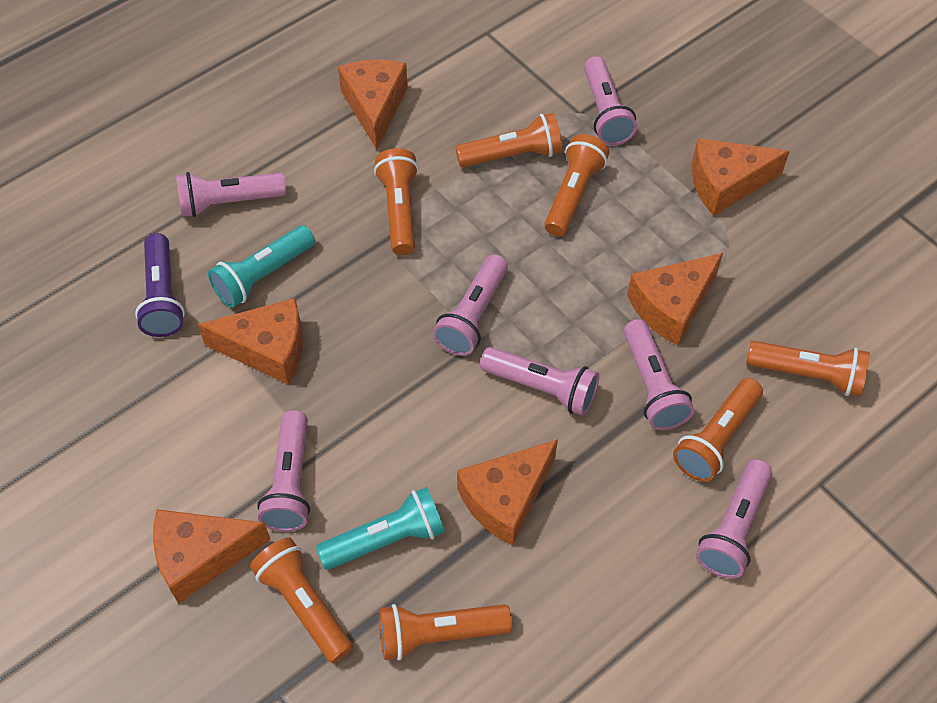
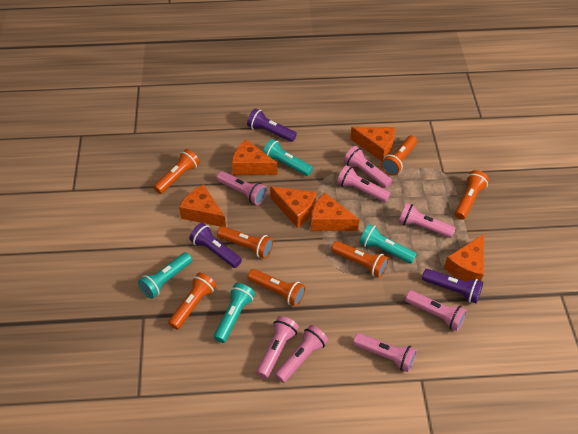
pink flashlight: 7 -> 8
purple flashlight: 1 -> 3
turquoise flashlight: 2 -> 4

